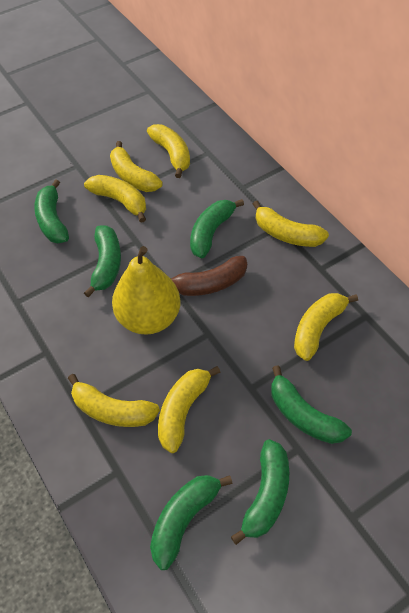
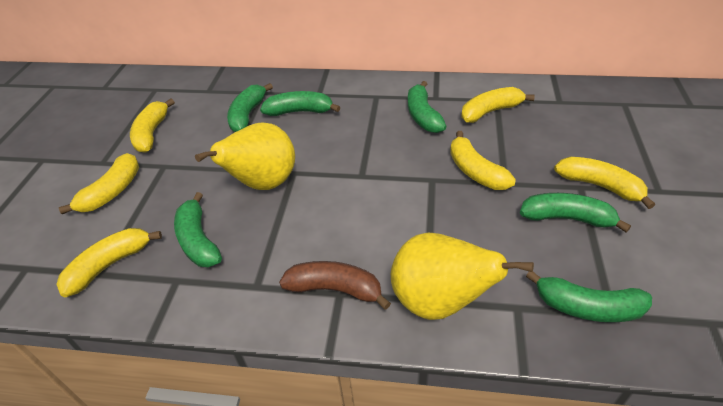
yellow banana: 7 -> 6
yellow pear: 1 -> 2

